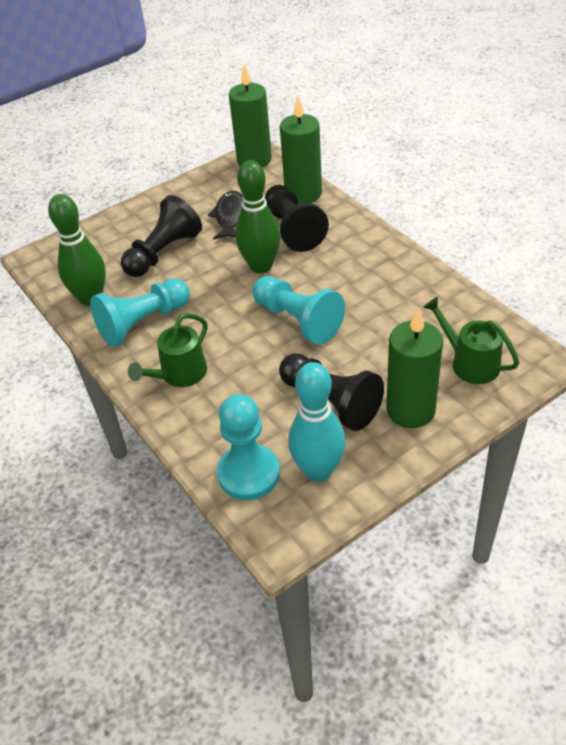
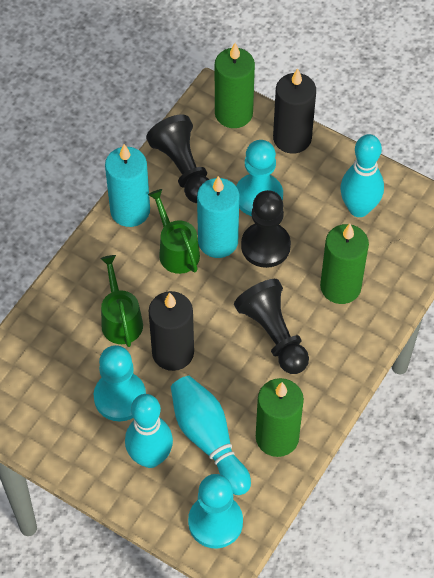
black candle: 0 -> 2
black fish: 1 -> 0
green bowling pin: 2 -> 0
turquoise bowling pin: 1 -> 3
turquoise candle: 0 -> 2

